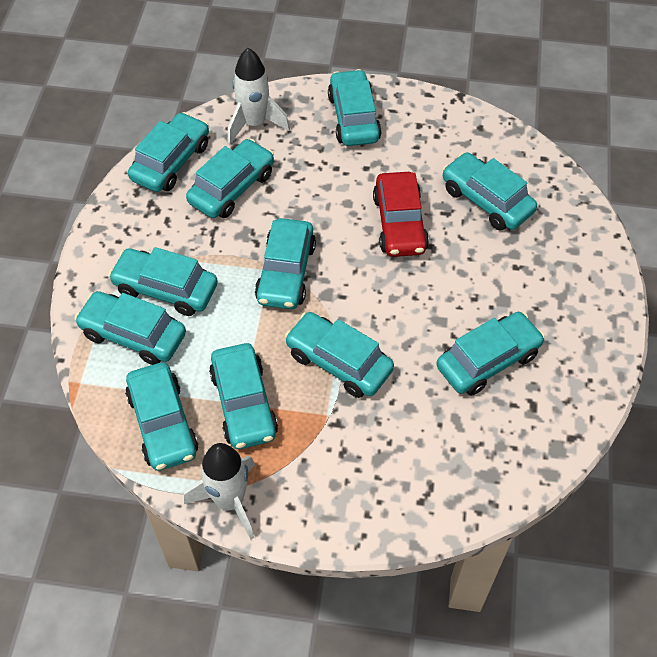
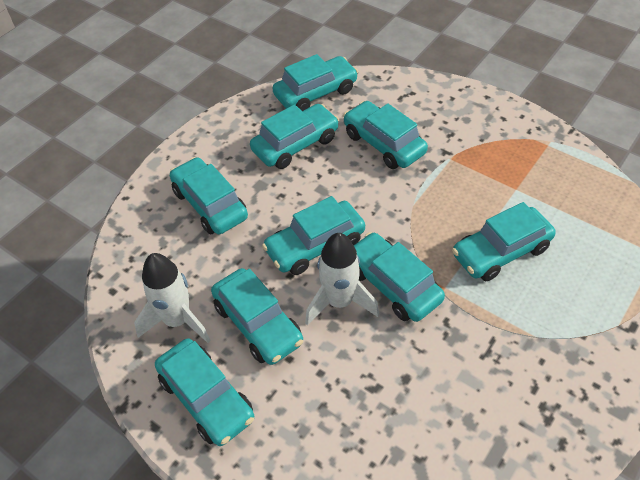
red car: 1 -> 0
turquoise car: 11 -> 9

